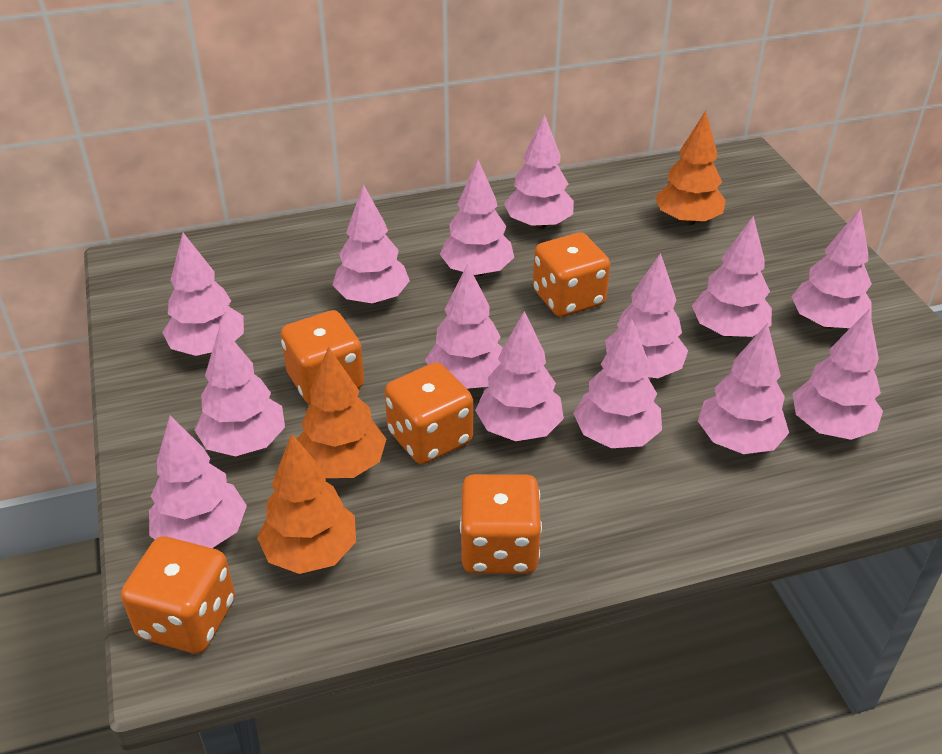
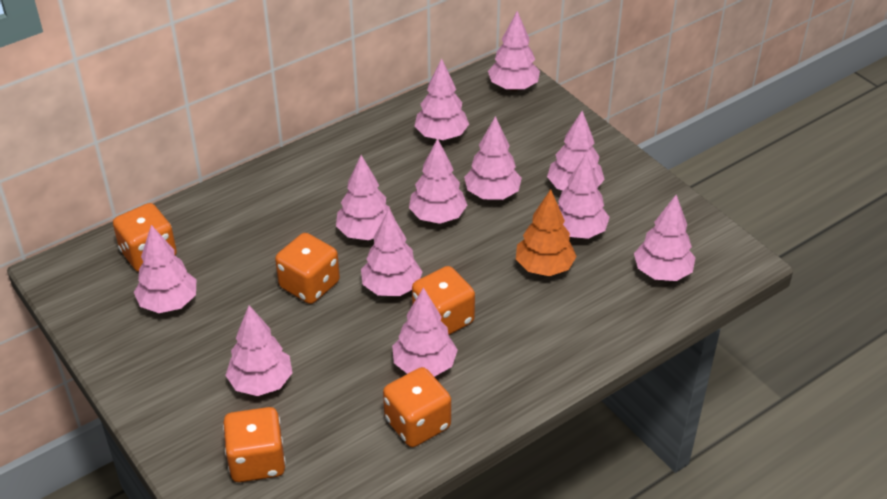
orange tree: 3 -> 1
pink tree: 14 -> 12

